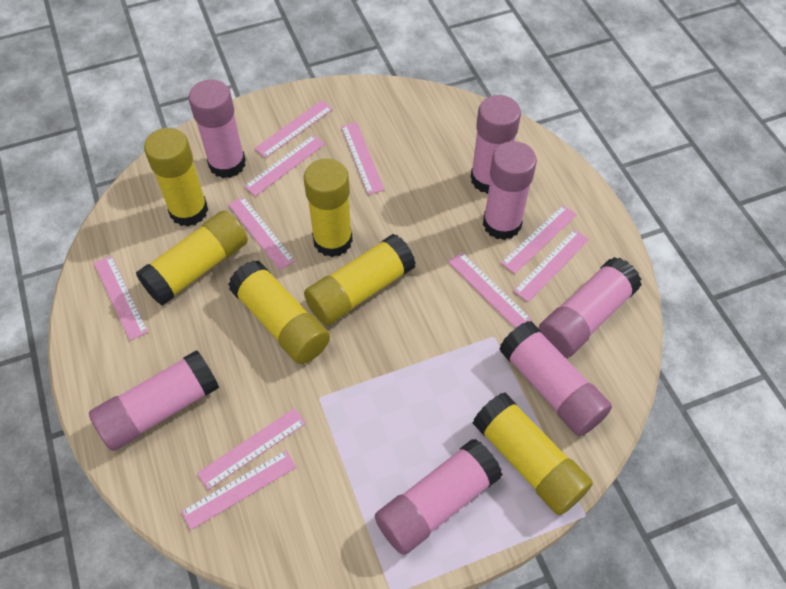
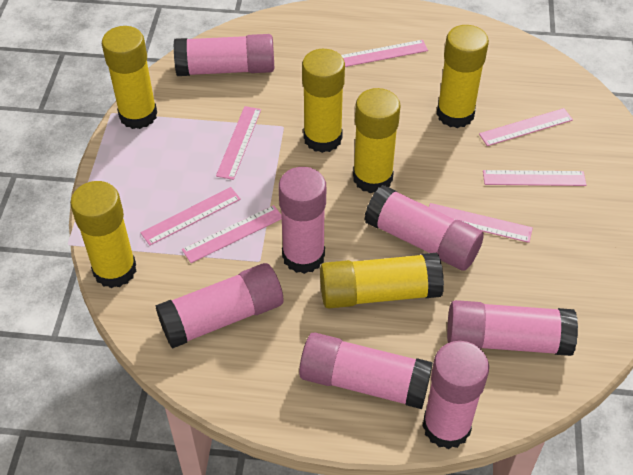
pink ruler: 10 -> 7

